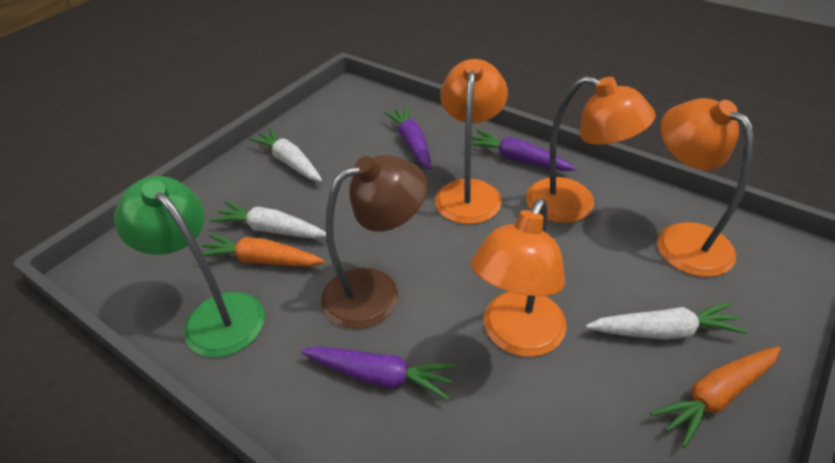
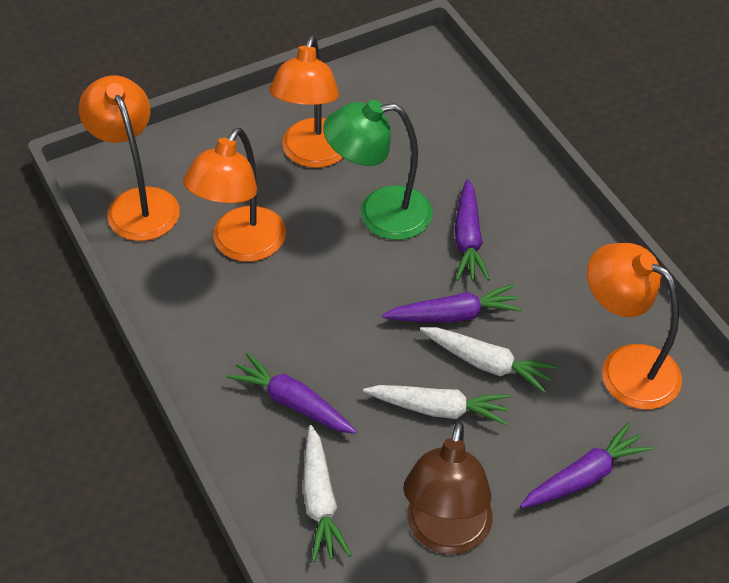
orange carrot: 2 -> 0
purple carrot: 3 -> 4

